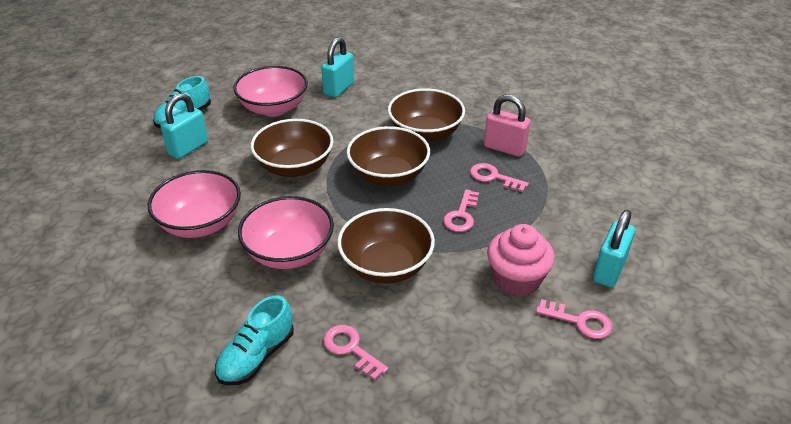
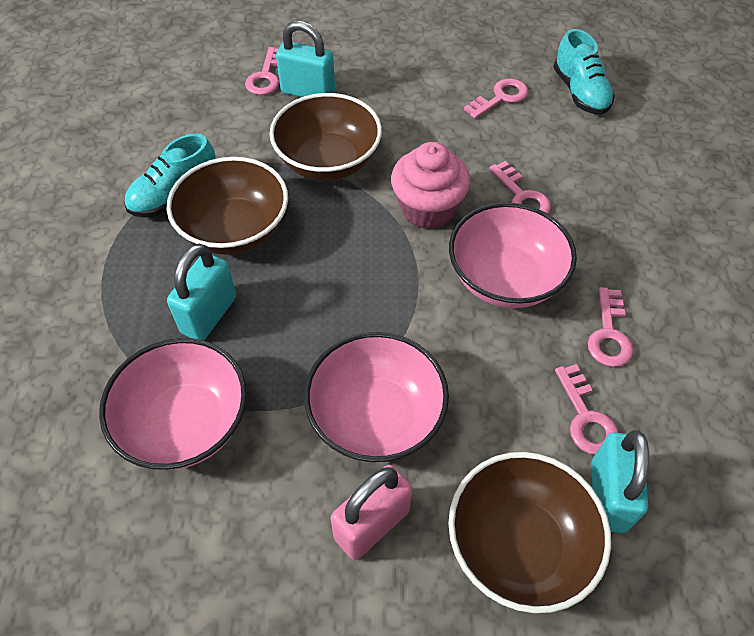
brown bowl: 4 -> 3
pink key: 4 -> 5

